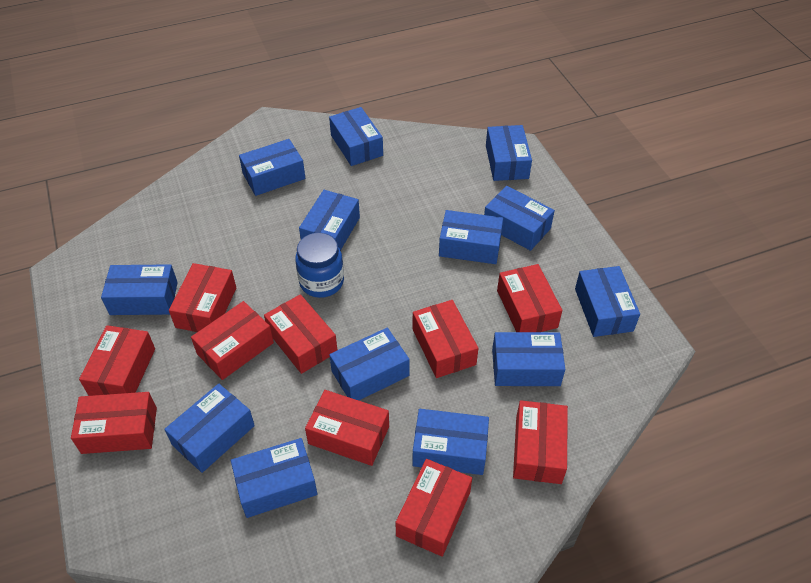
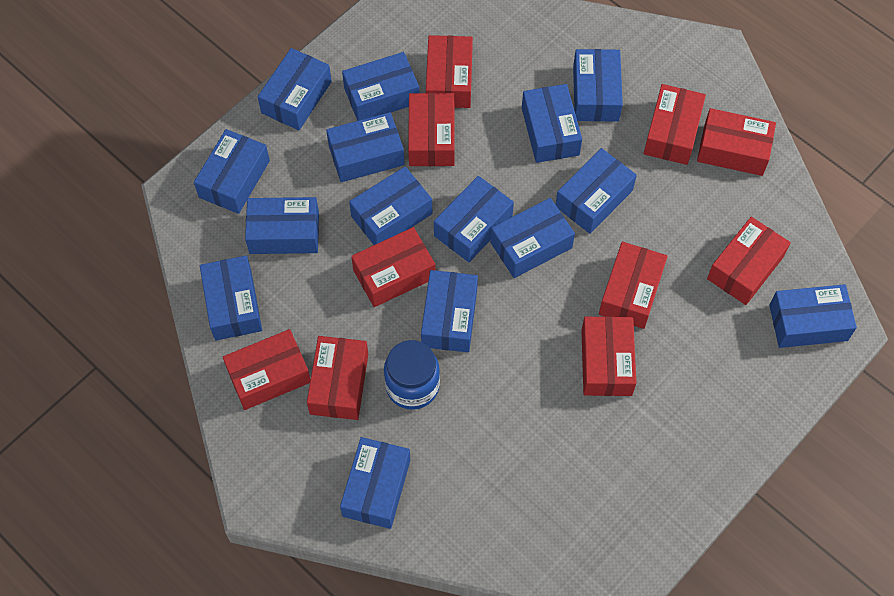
blue box: 13 -> 15

